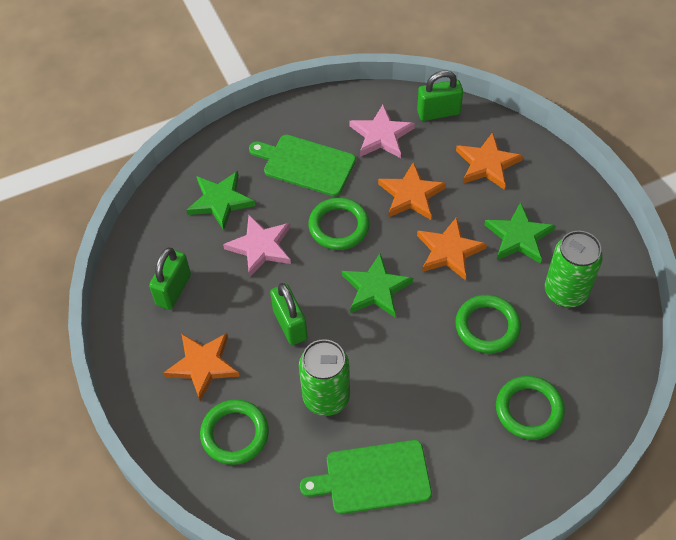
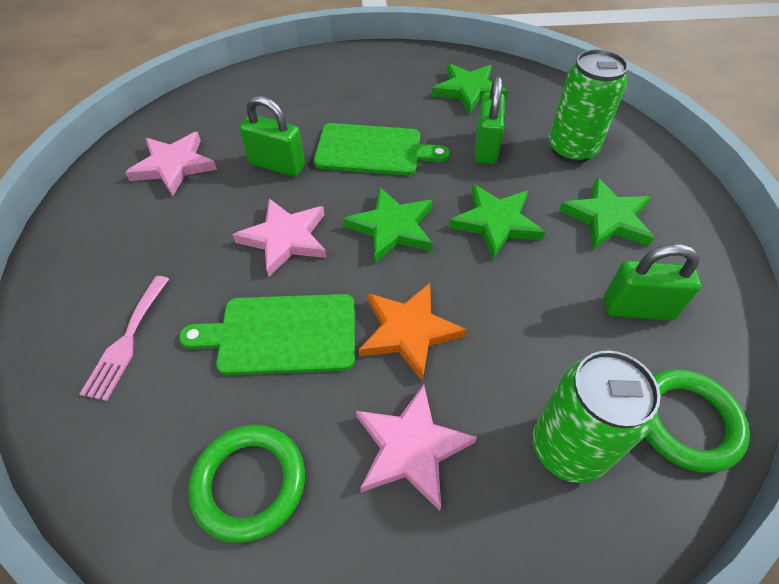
green ring: 4 -> 2
green star: 3 -> 4
orange star: 4 -> 1
pink fork: 0 -> 1
pink star: 2 -> 3

